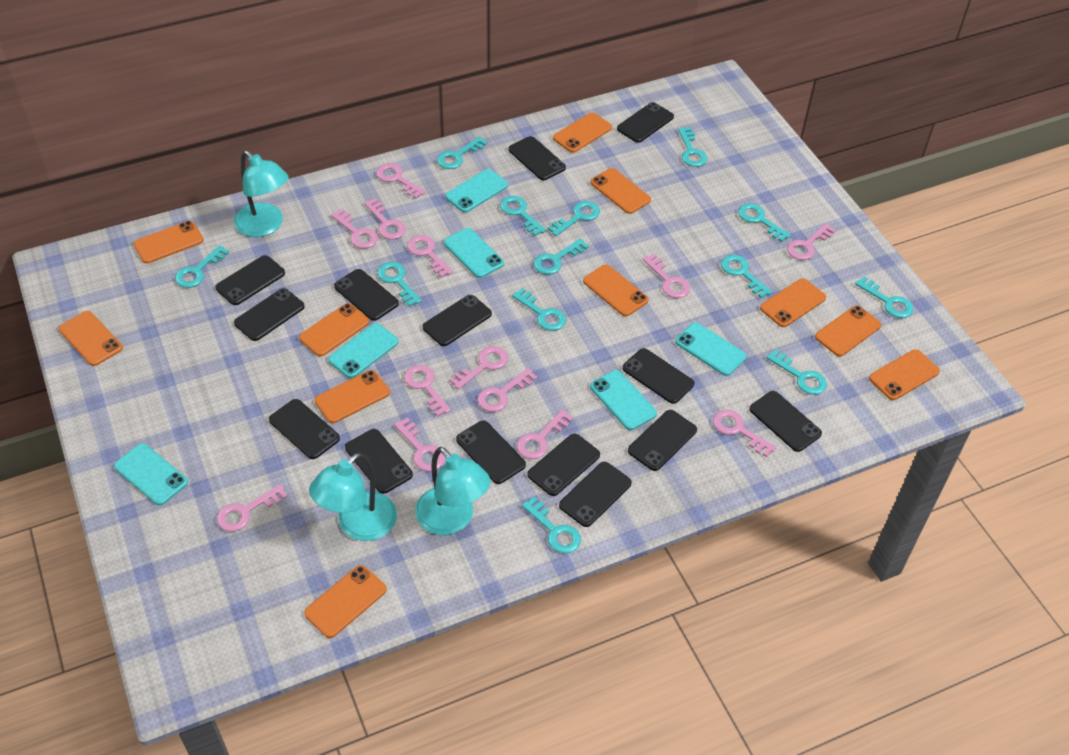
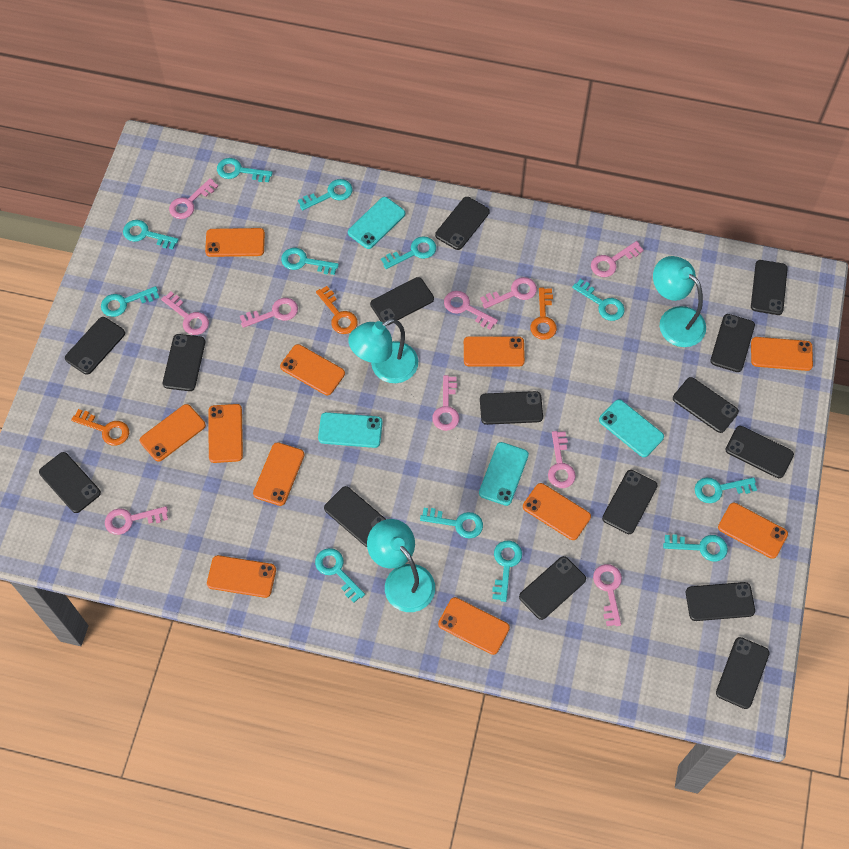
black phone: 14 -> 15
orange key: 0 -> 3
pink key: 13 -> 10
turquoise key: 13 -> 12
turquoise phone: 6 -> 4

